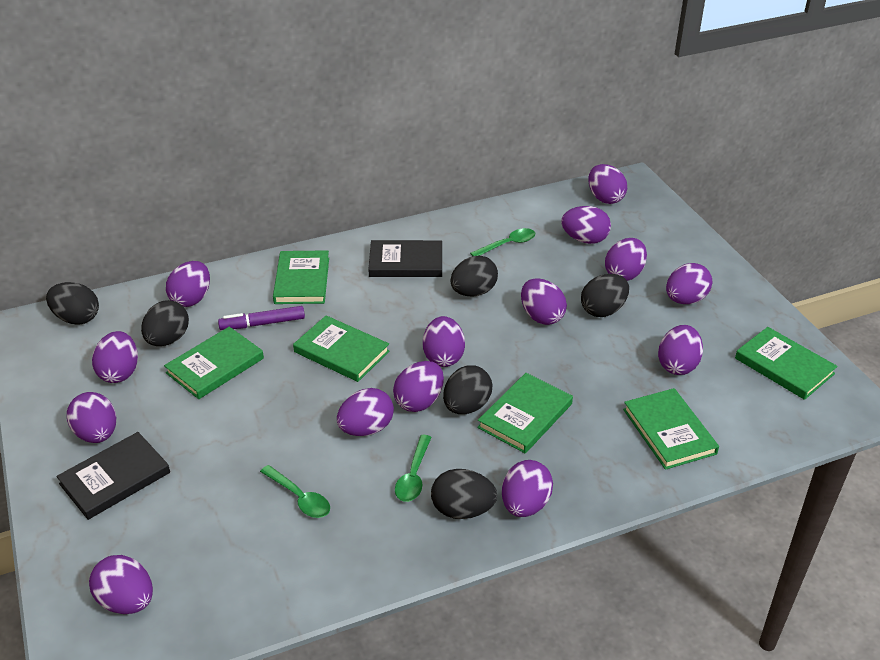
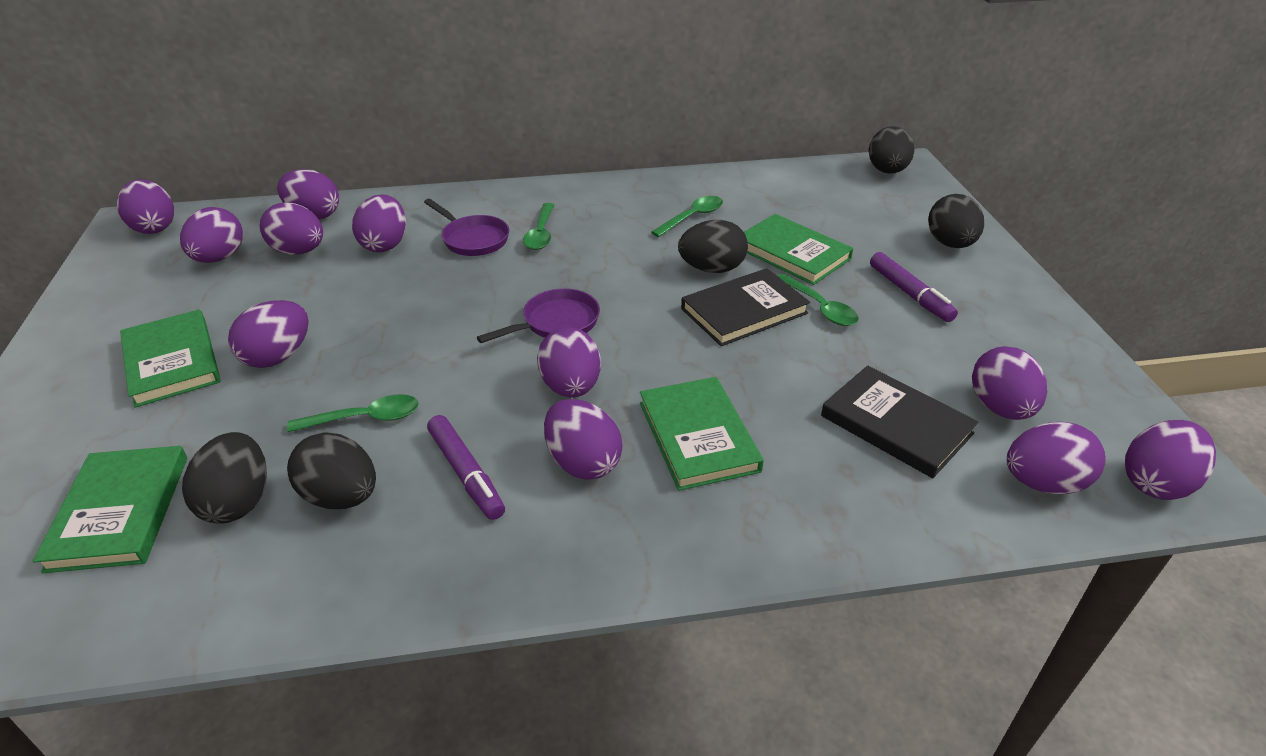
black egg: 6 -> 5
green book: 6 -> 4
green spoon: 3 -> 4
purple egg: 14 -> 11
purple marker: 1 -> 2
purple pan: 0 -> 2

